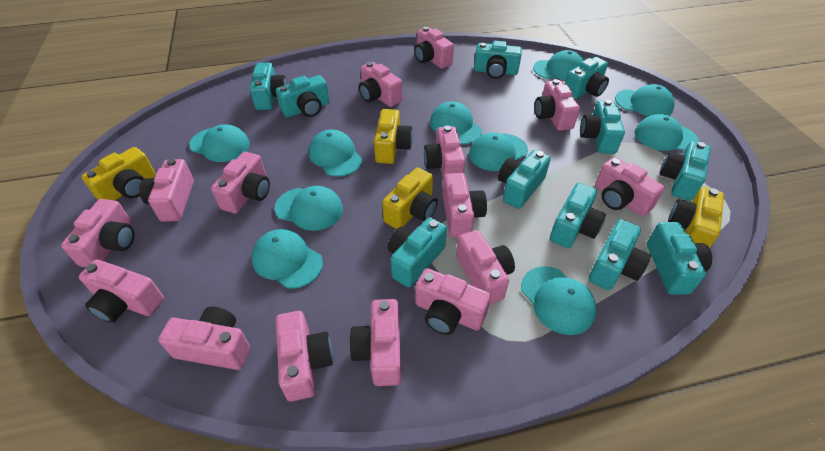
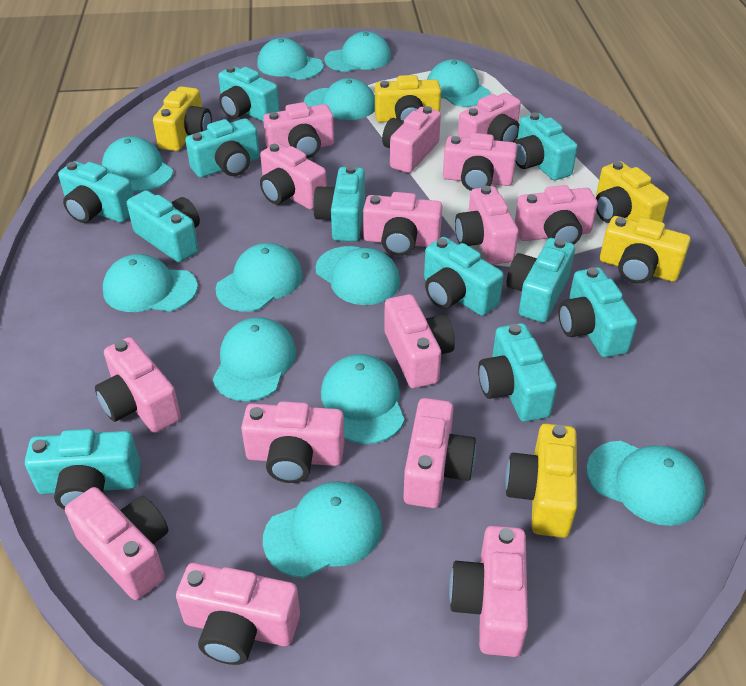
turquoise cap: 10 -> 12
yellow camera: 4 -> 5

